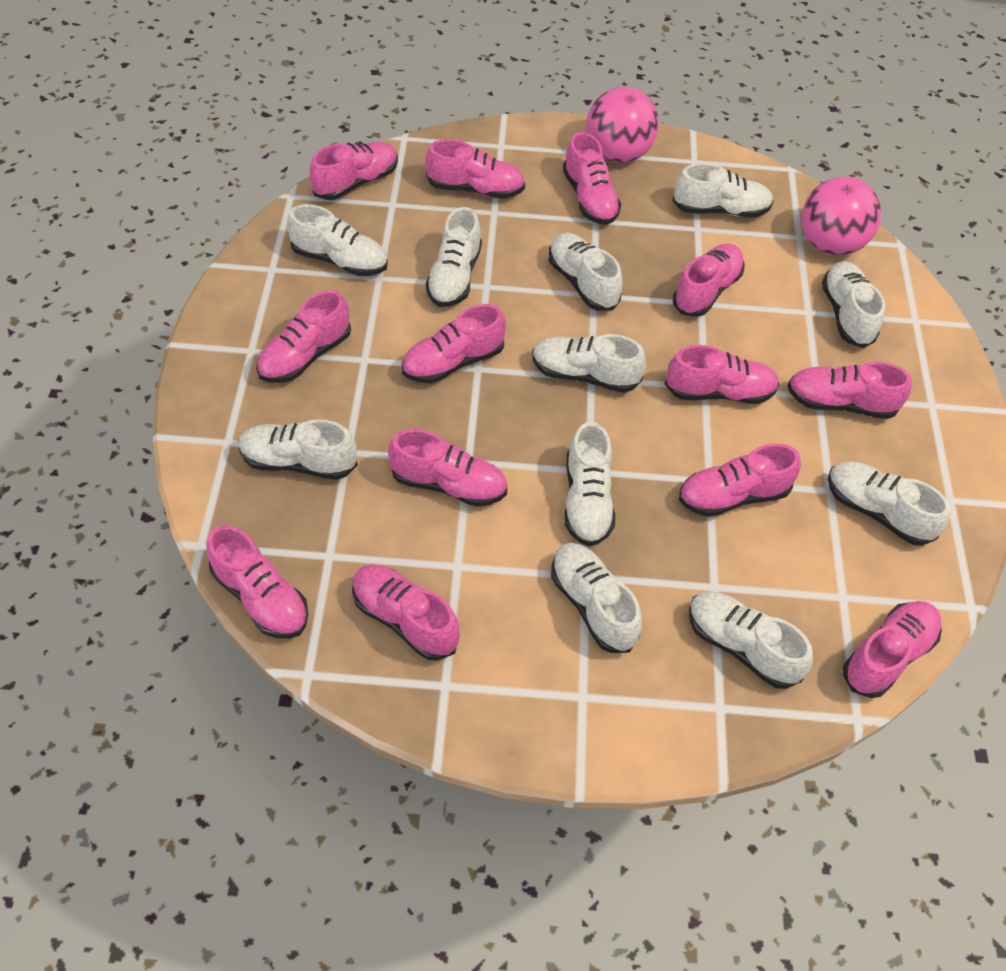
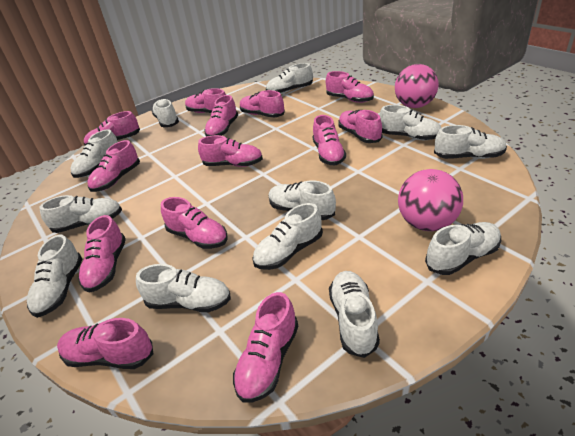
white shoe: 11 -> 12

